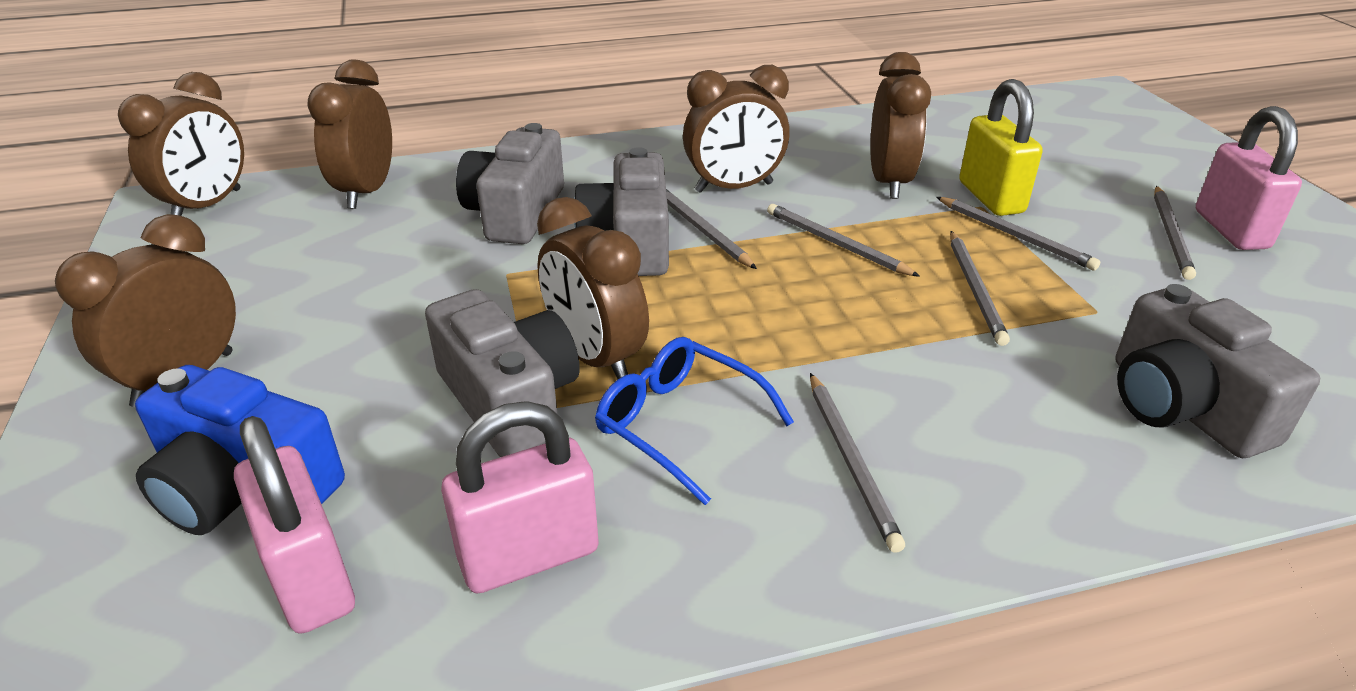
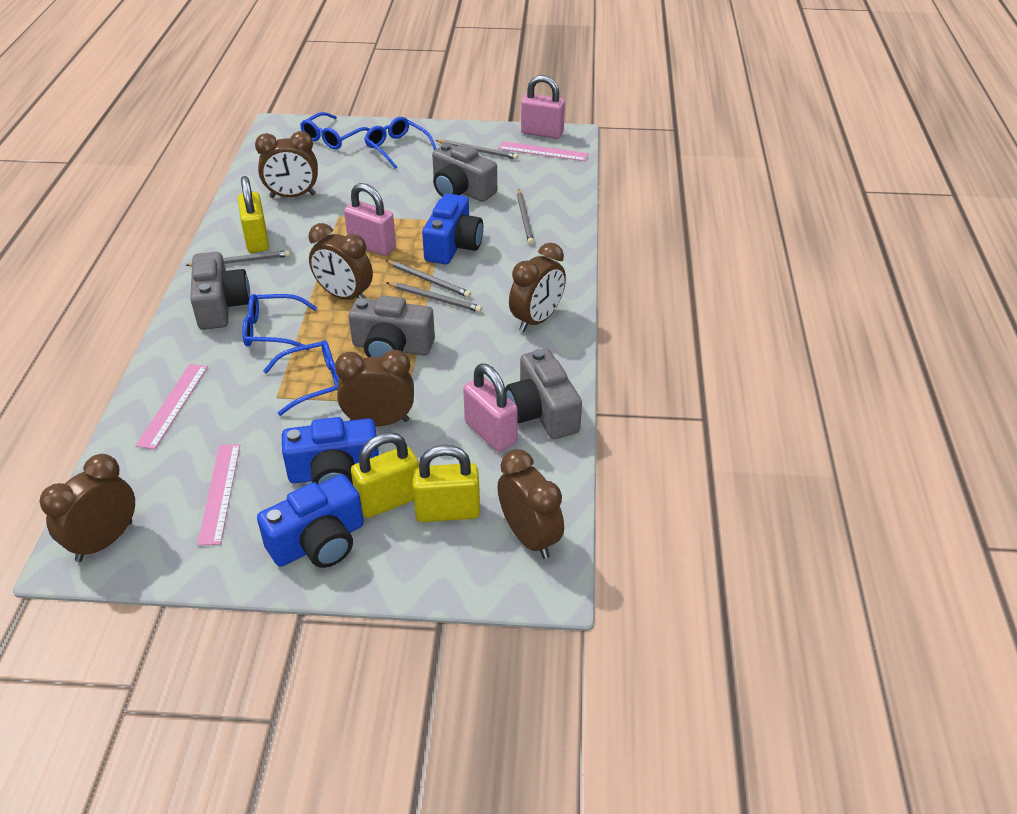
blue camera: 1 -> 3
blue glasses: 1 -> 4
grey pencil: 6 -> 5
pink ruler: 0 -> 3
yellow padlock: 1 -> 3

